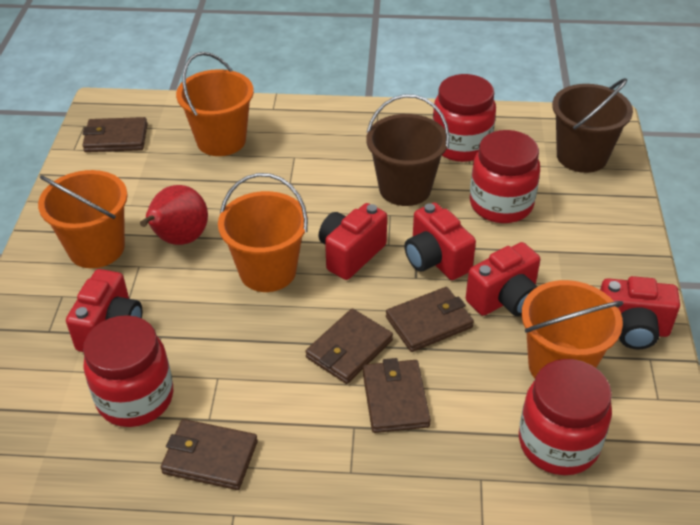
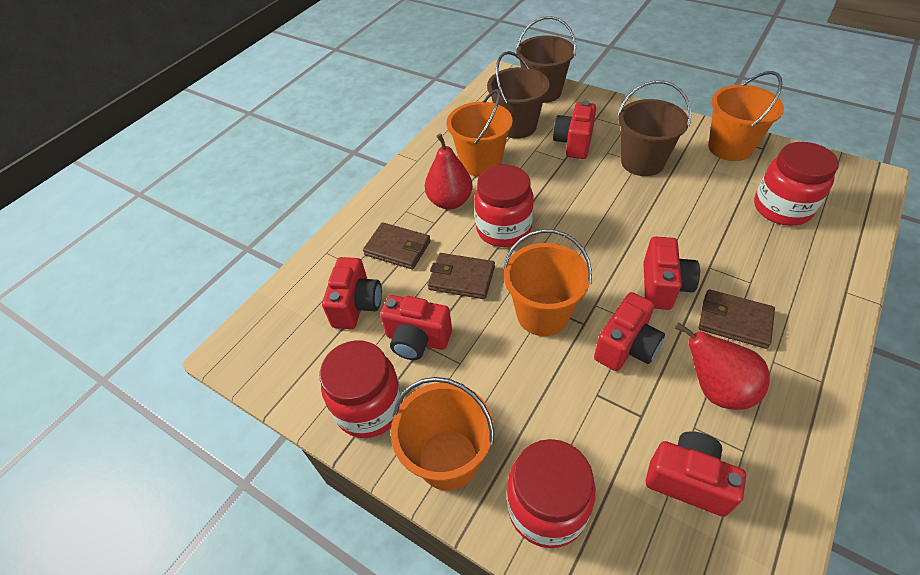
brown bucket: 2 -> 3
brown wallet: 5 -> 3
red camera: 5 -> 6
red pear: 1 -> 2

